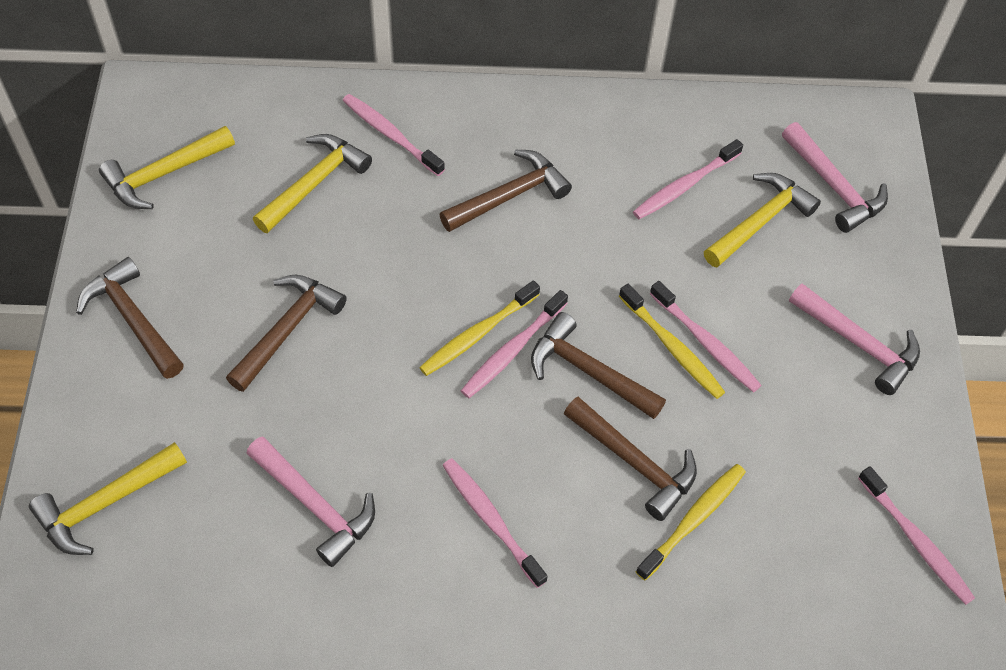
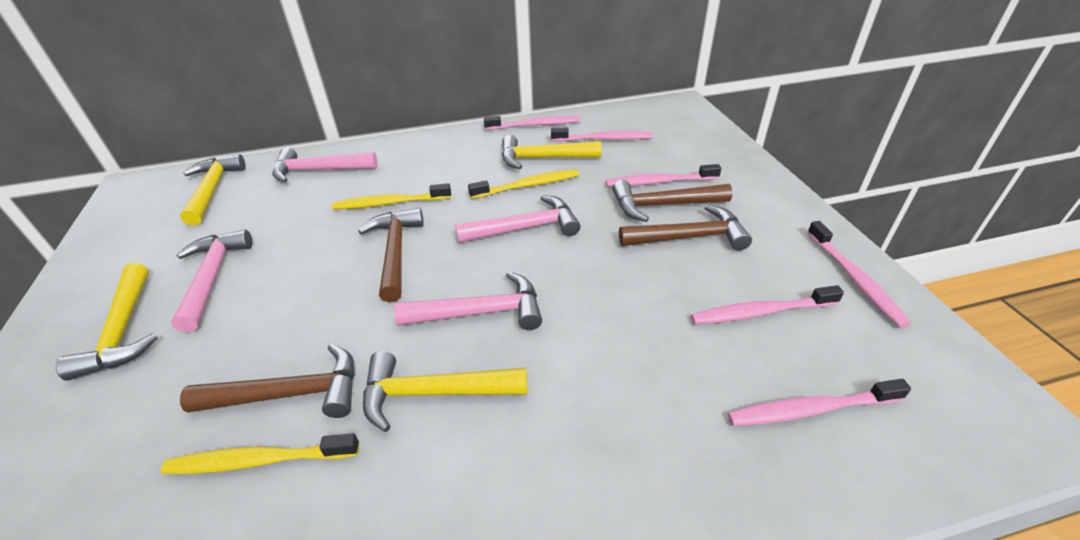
brown hammer: 5 -> 4
pink hammer: 3 -> 4

